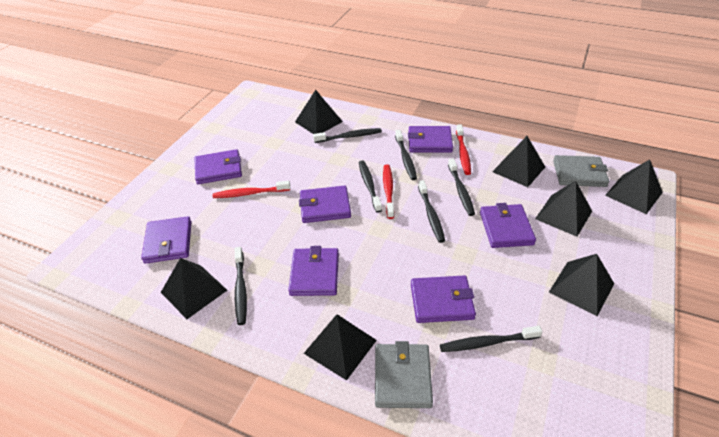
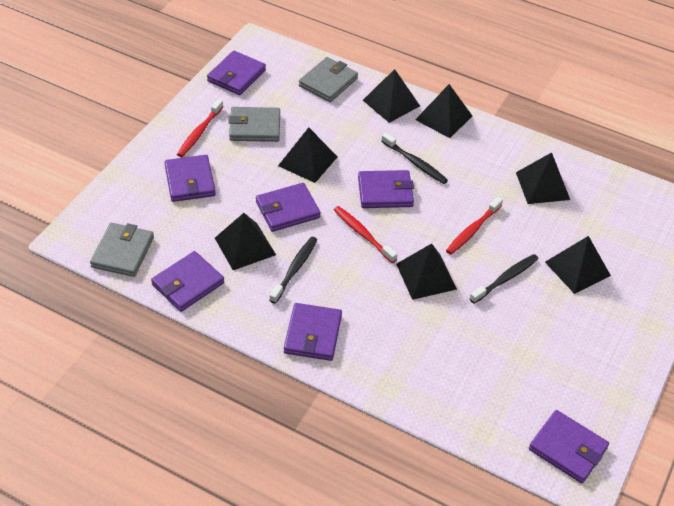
black toothbrush: 7 -> 3
grey wallet: 2 -> 3

